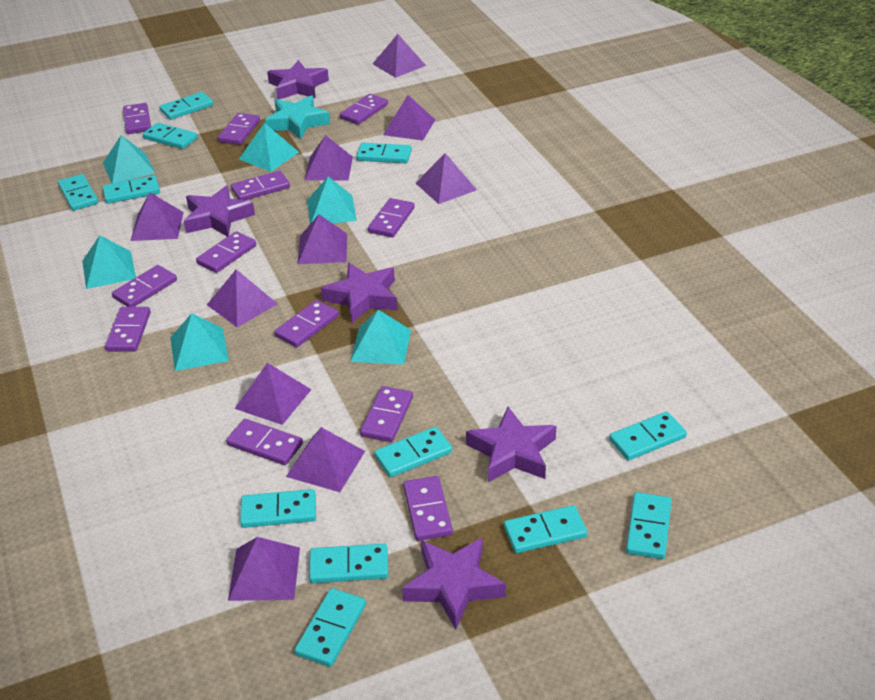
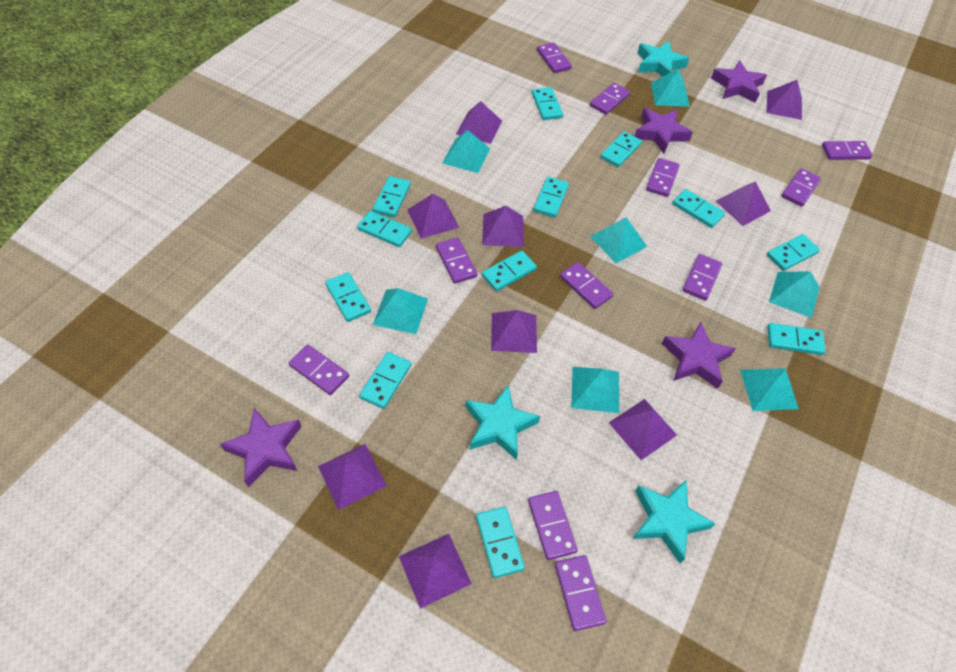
purple domino: 12 -> 11
purple pyramid: 10 -> 9
purple star: 5 -> 4
turquoise pyramid: 6 -> 7
turquoise star: 1 -> 3

